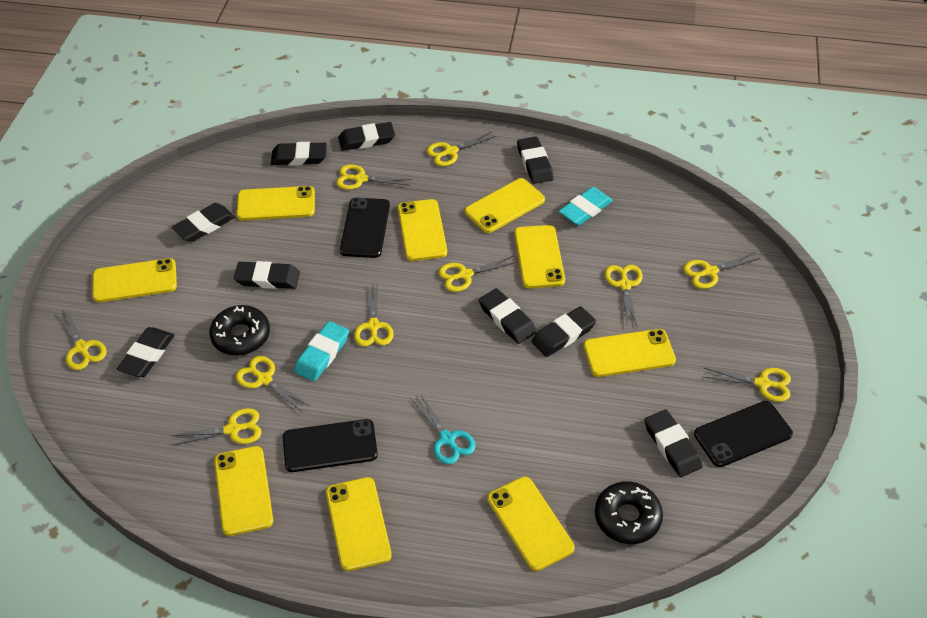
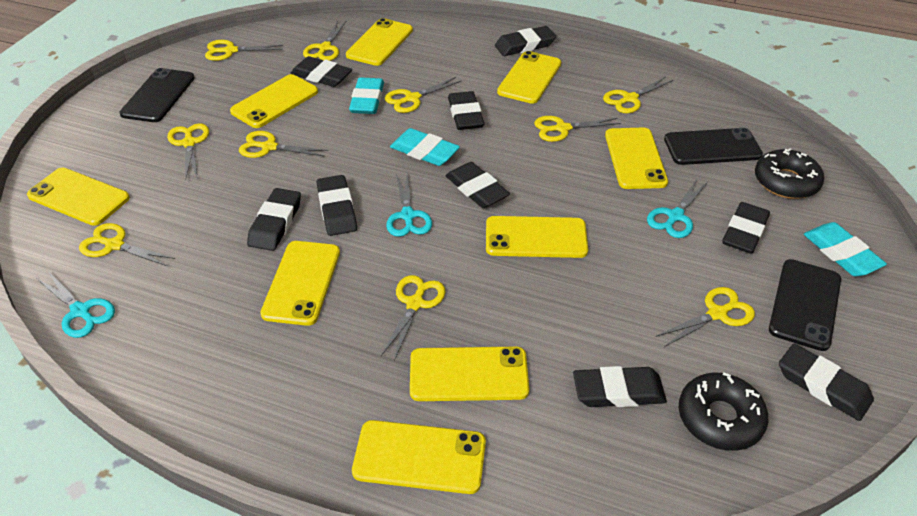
turquoise eraser: 2 -> 3
turquoise scissors: 1 -> 3

